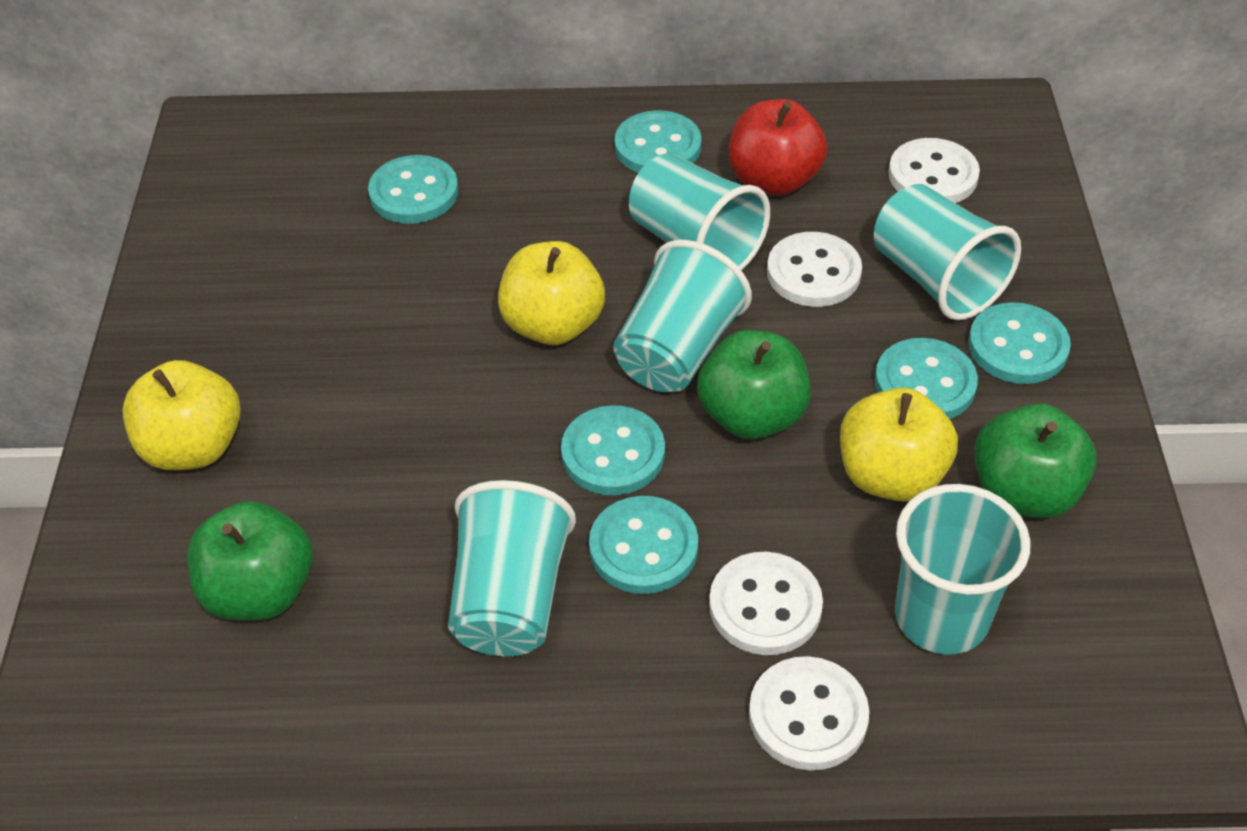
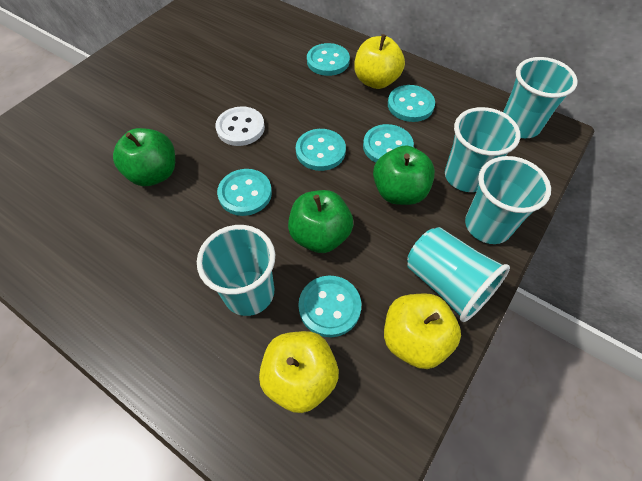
red apple: 1 -> 0
white button: 4 -> 1

